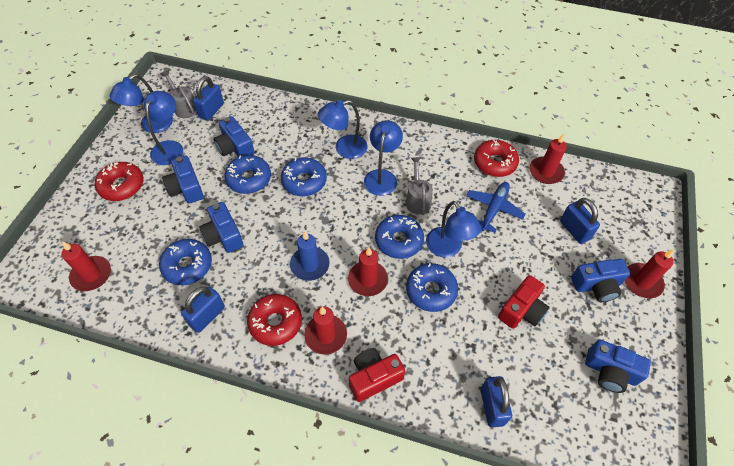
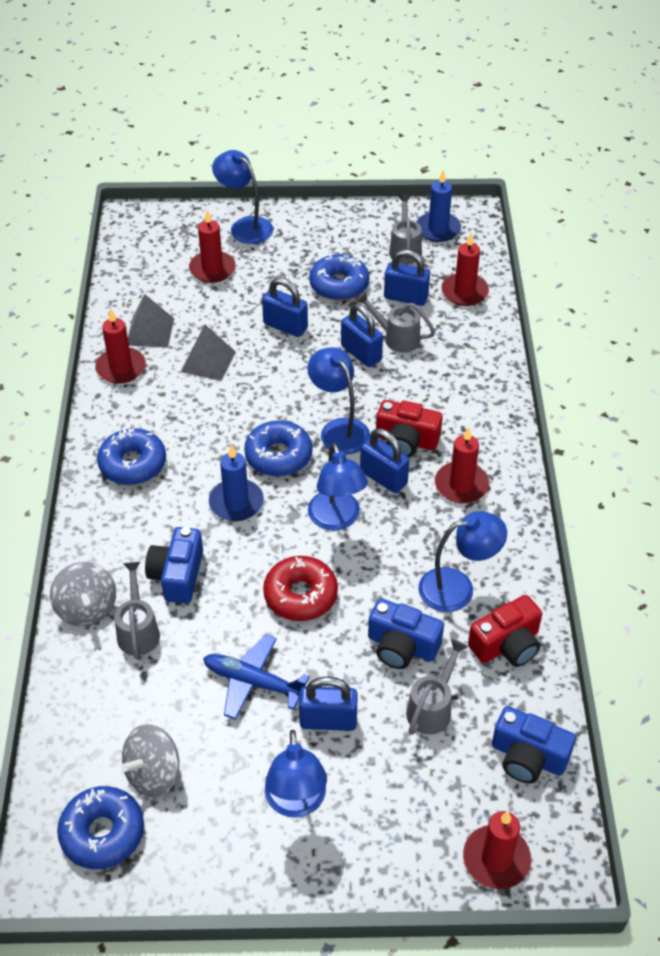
blue camera: 5 -> 3
blue candle: 1 -> 2
blue donut: 5 -> 4
blue padlock: 4 -> 5
grey pyramid: 0 -> 2
grey spinning top: 0 -> 2
grey watering can: 2 -> 4
red donut: 3 -> 1

